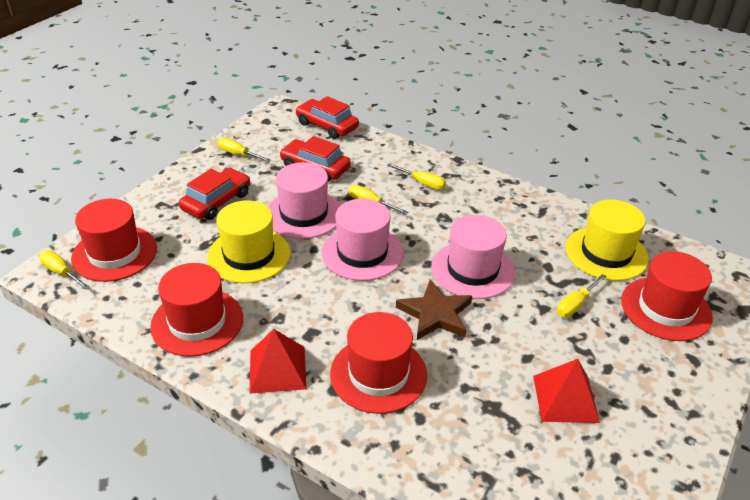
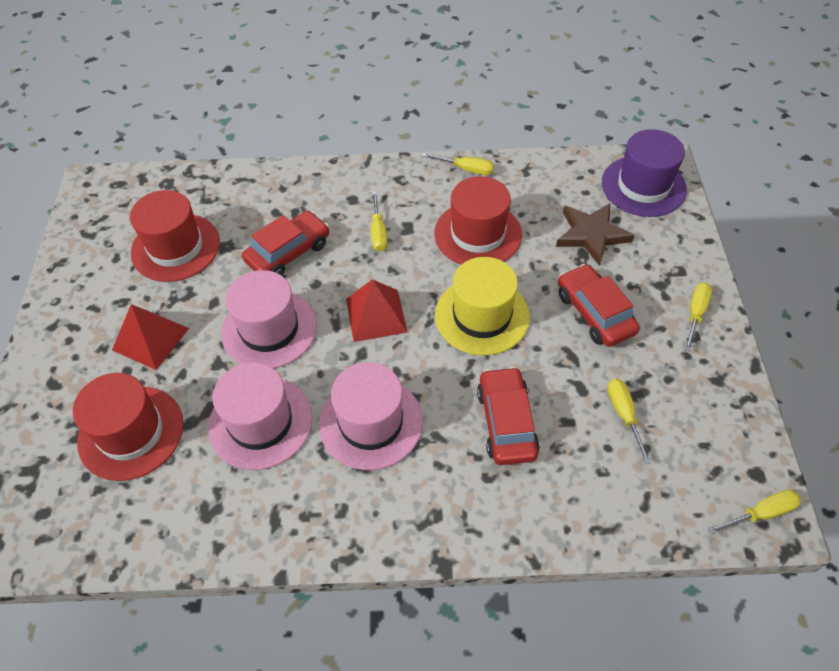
purple hat: 0 -> 1
red hat: 4 -> 3
yellow hat: 2 -> 1

